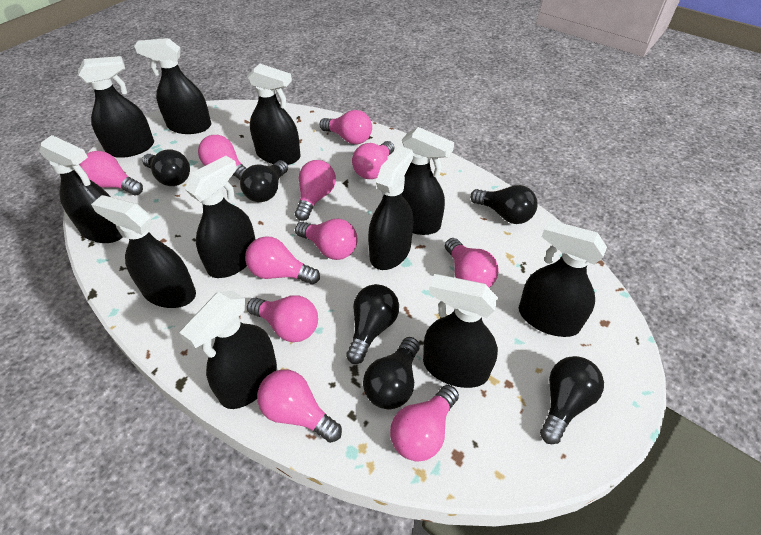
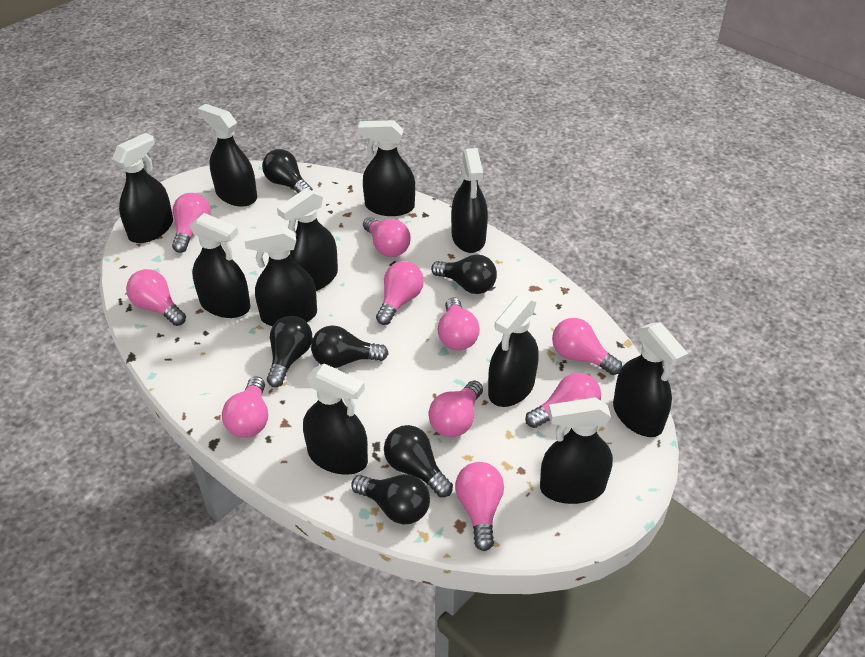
pink light bulb: 11 -> 10

